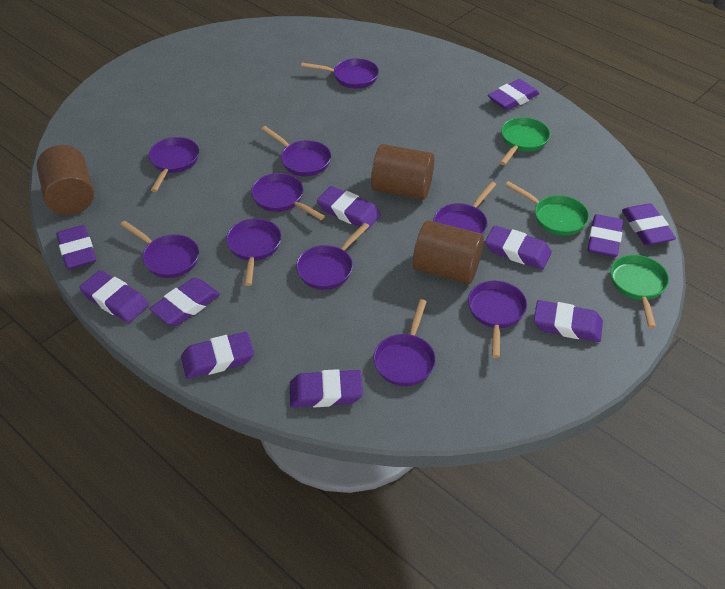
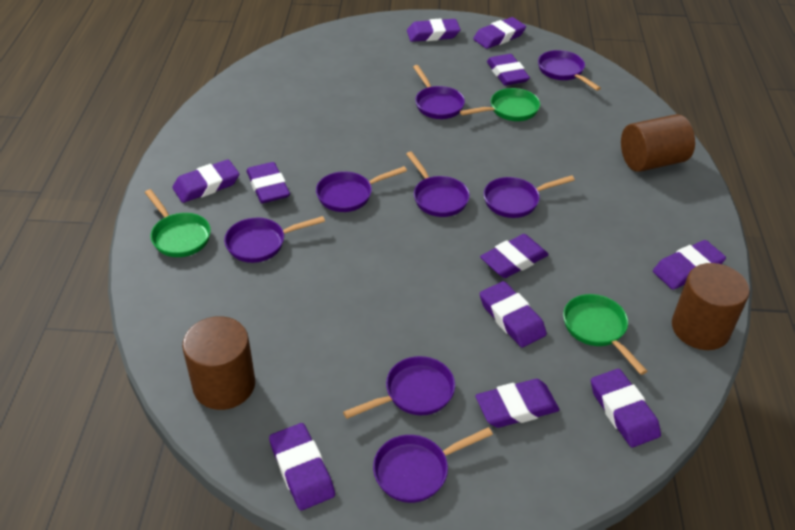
purple pan: 10 -> 8

